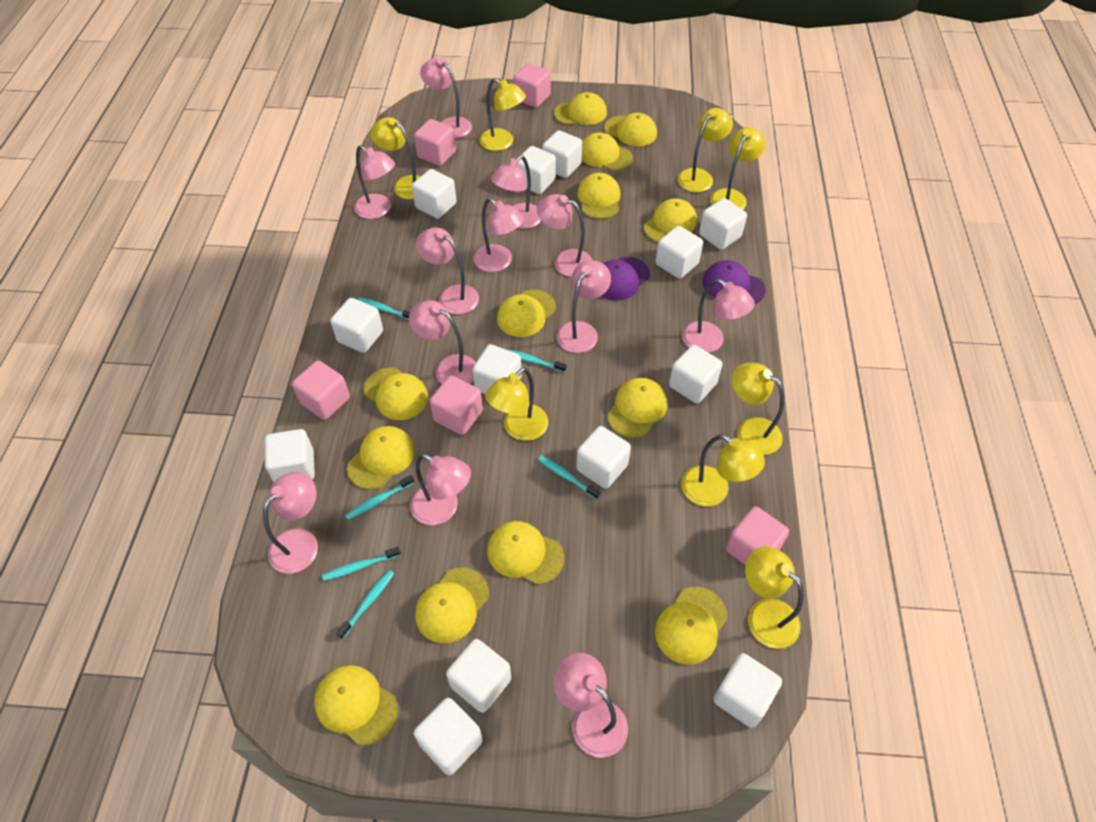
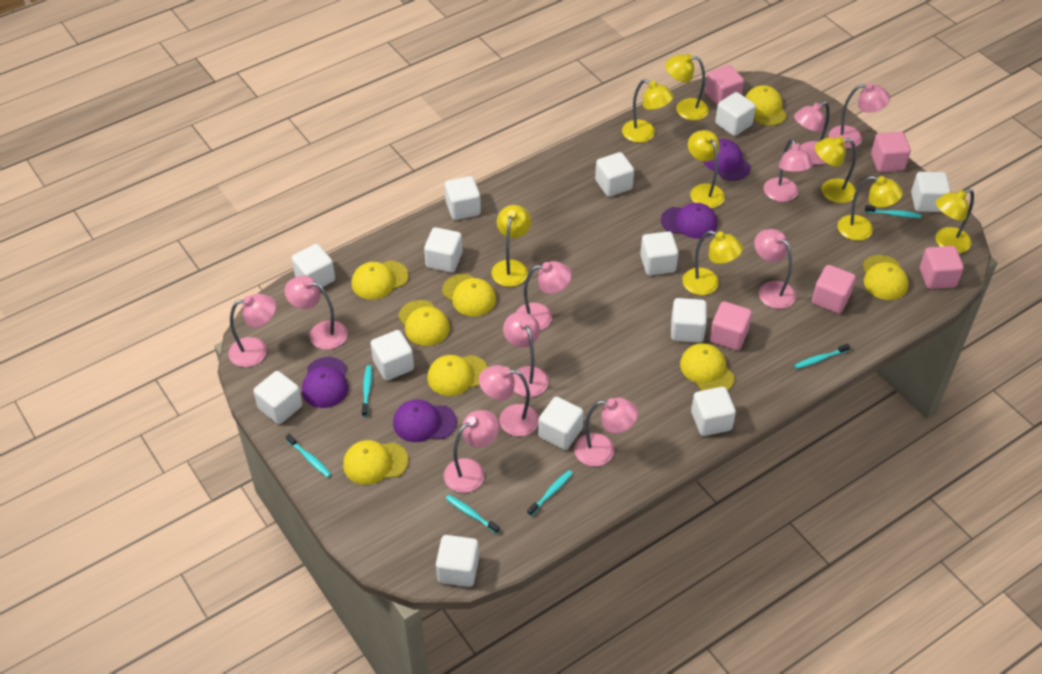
pink lamp: 12 -> 11
purple cap: 2 -> 4
yellow cap: 13 -> 8

